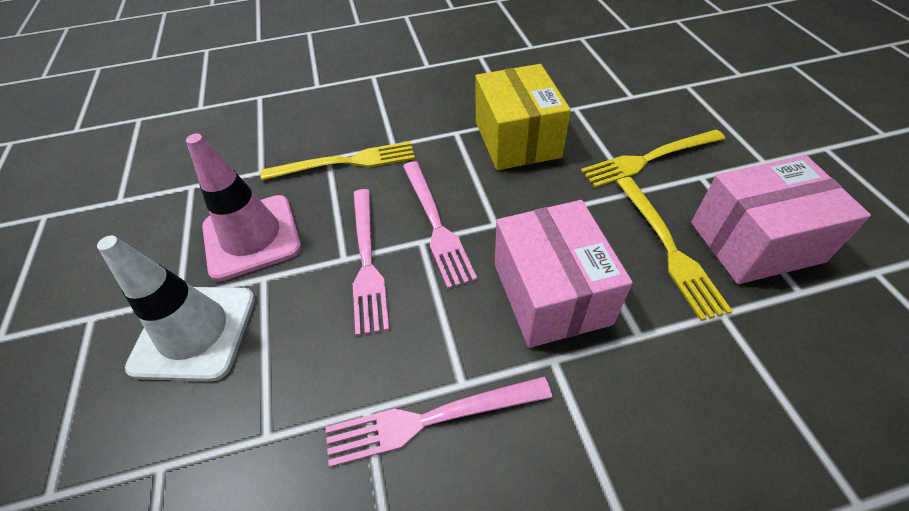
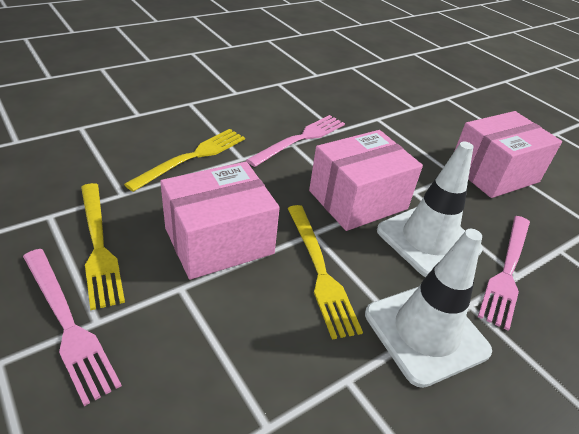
pink box: 2 -> 3
pink traffic cone: 1 -> 0
white traffic cone: 1 -> 2
yellow box: 1 -> 0

